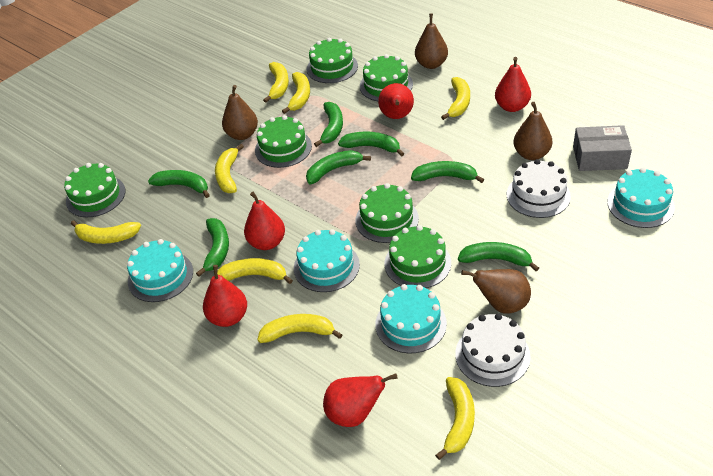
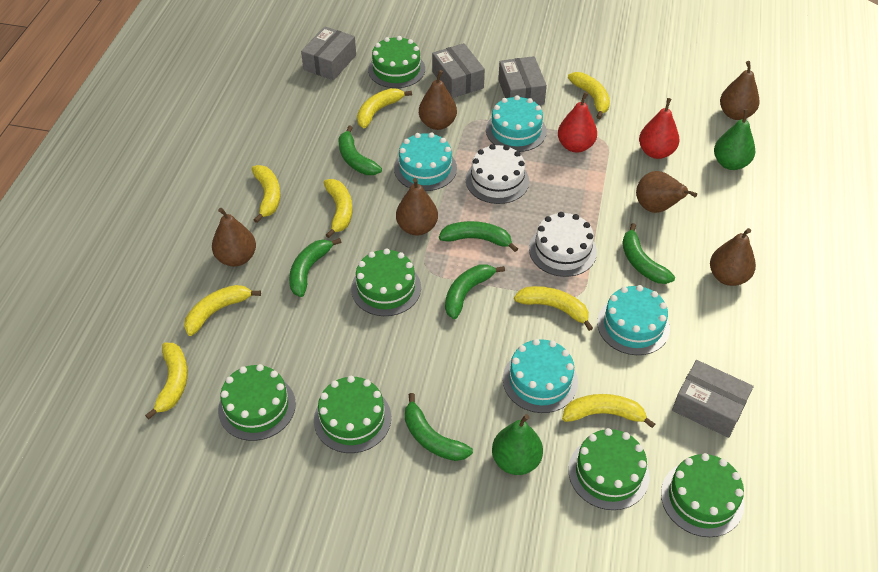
brown pear: 4 -> 6
green banana: 7 -> 6
green pear: 0 -> 2
grey box: 1 -> 4
red pear: 5 -> 2

